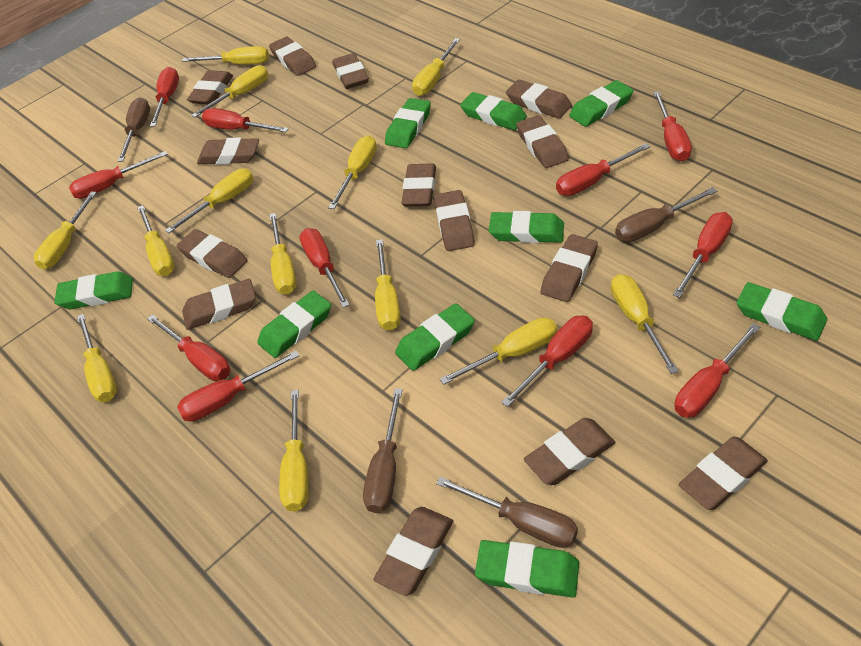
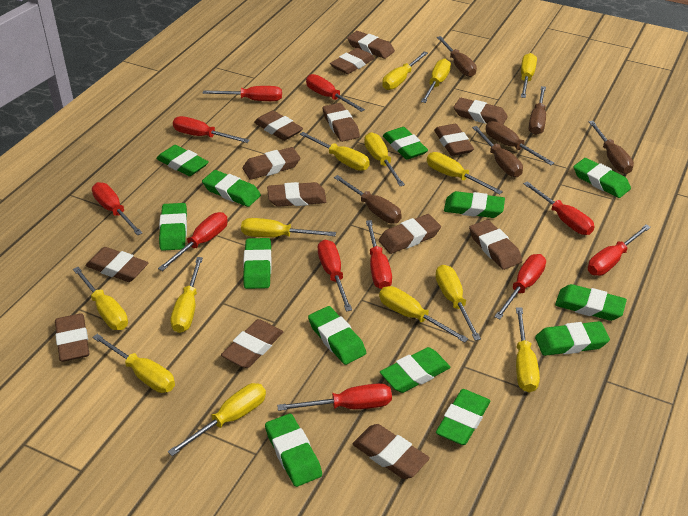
brown screwdriver: 4 -> 6
green eraser: 9 -> 13
yellow screwdriver: 13 -> 14

